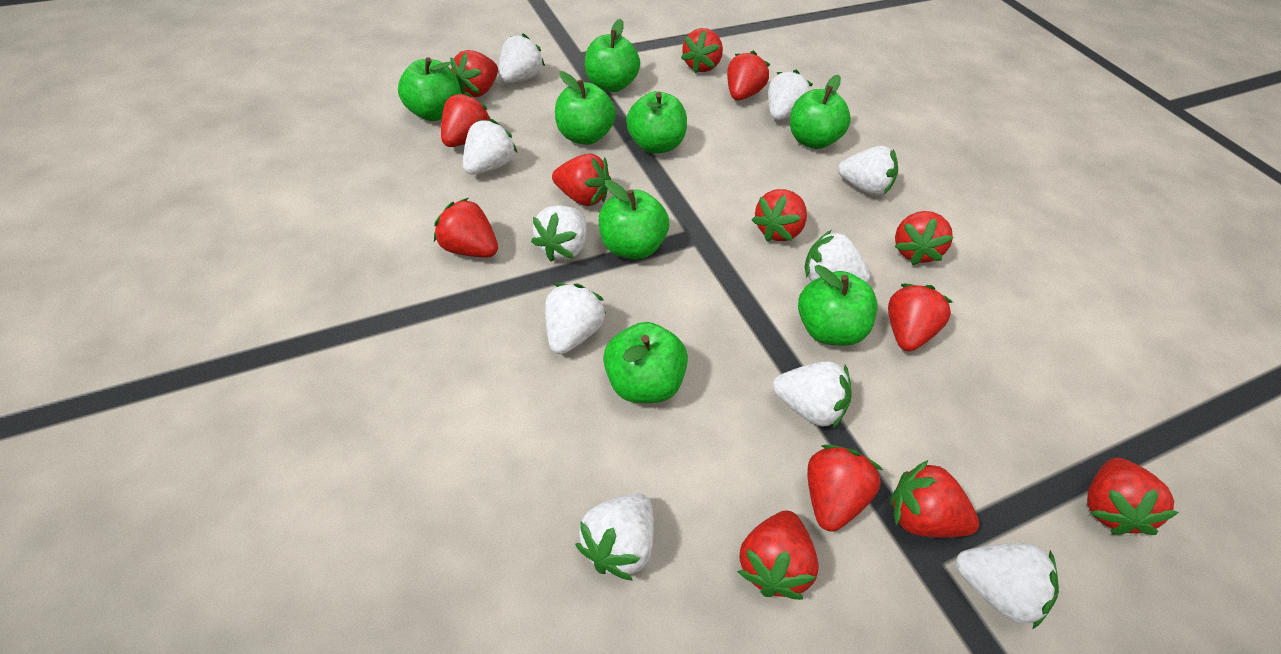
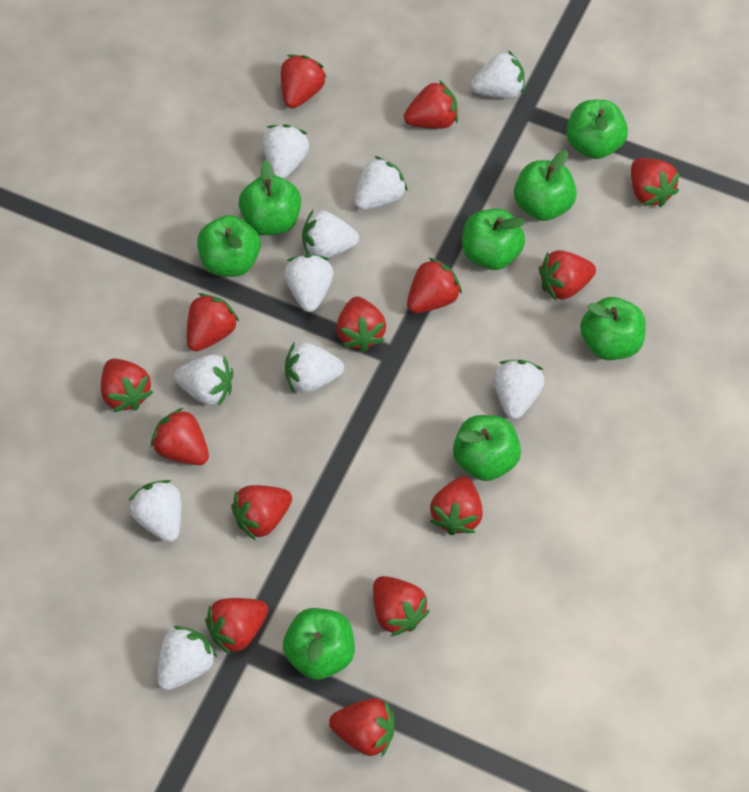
red strawberry: 13 -> 14

